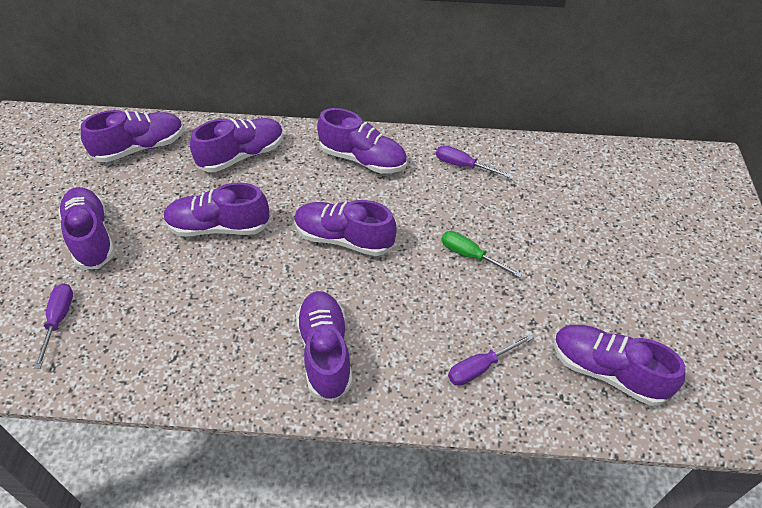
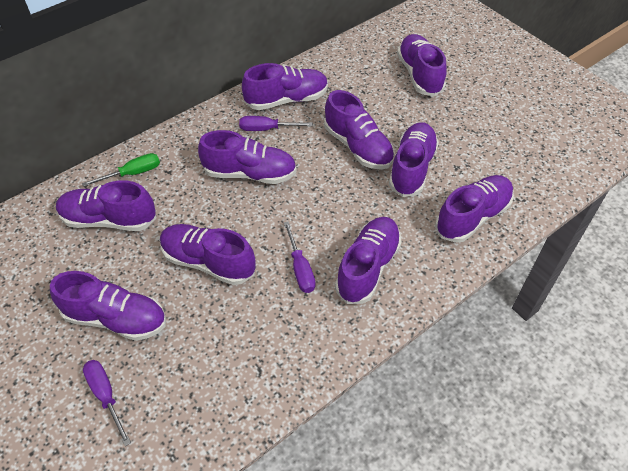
purple shoe: 8 -> 10

